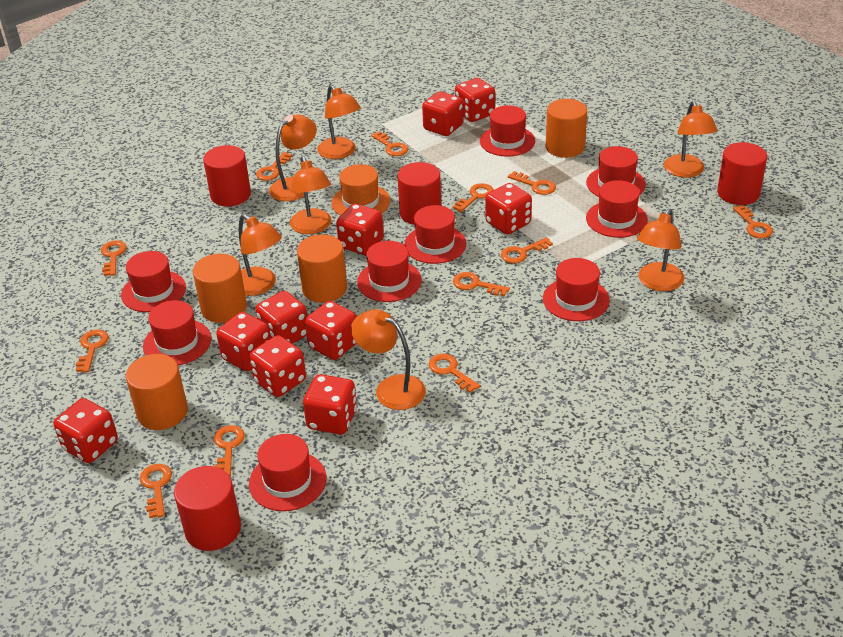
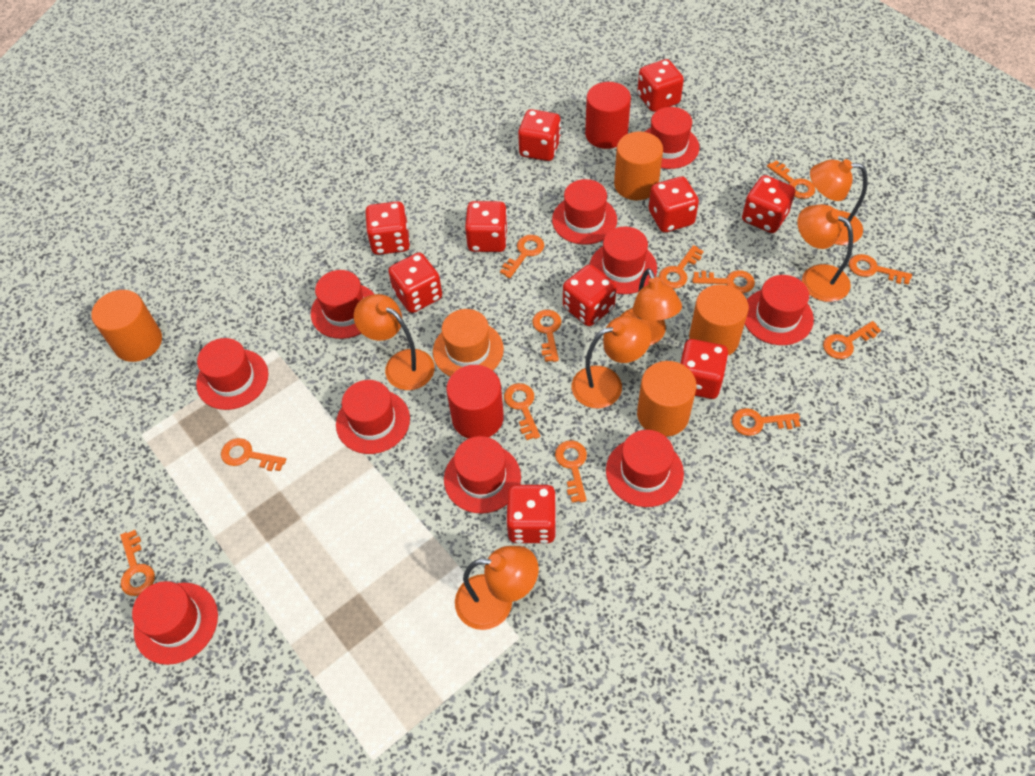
orange lamp: 7 -> 6
red cylinder: 4 -> 2
red hat: 9 -> 10

